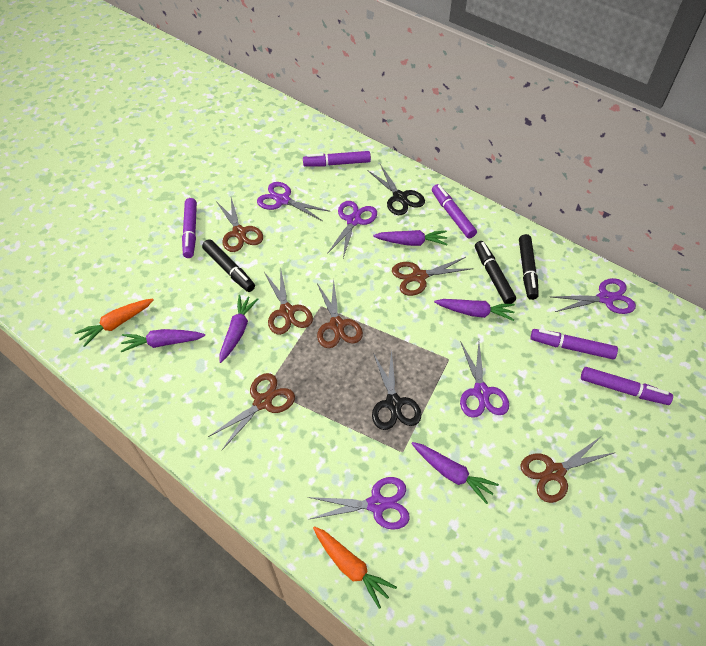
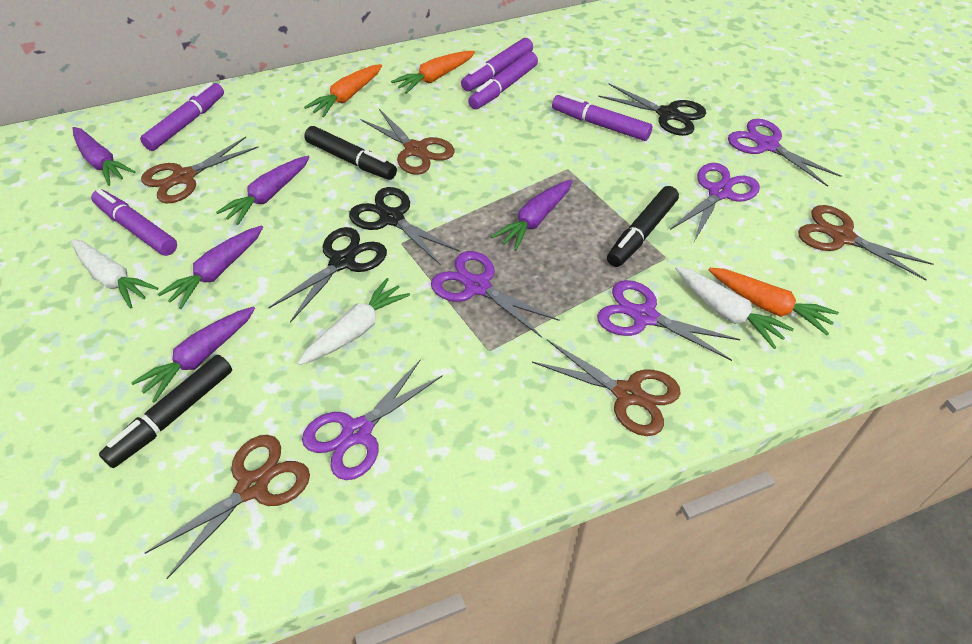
black scissors: 2 -> 3
brown scissors: 6 -> 5
orange carrot: 2 -> 3
white carrot: 0 -> 3

